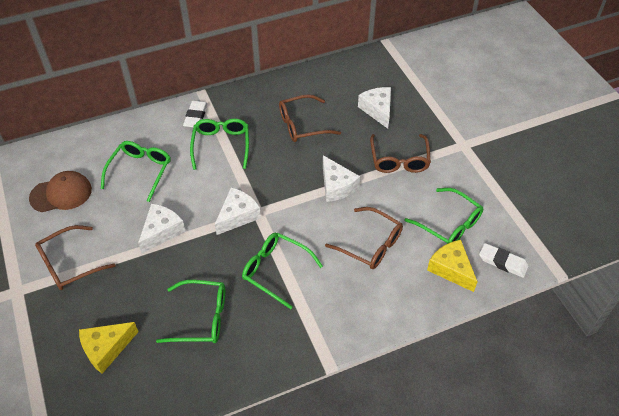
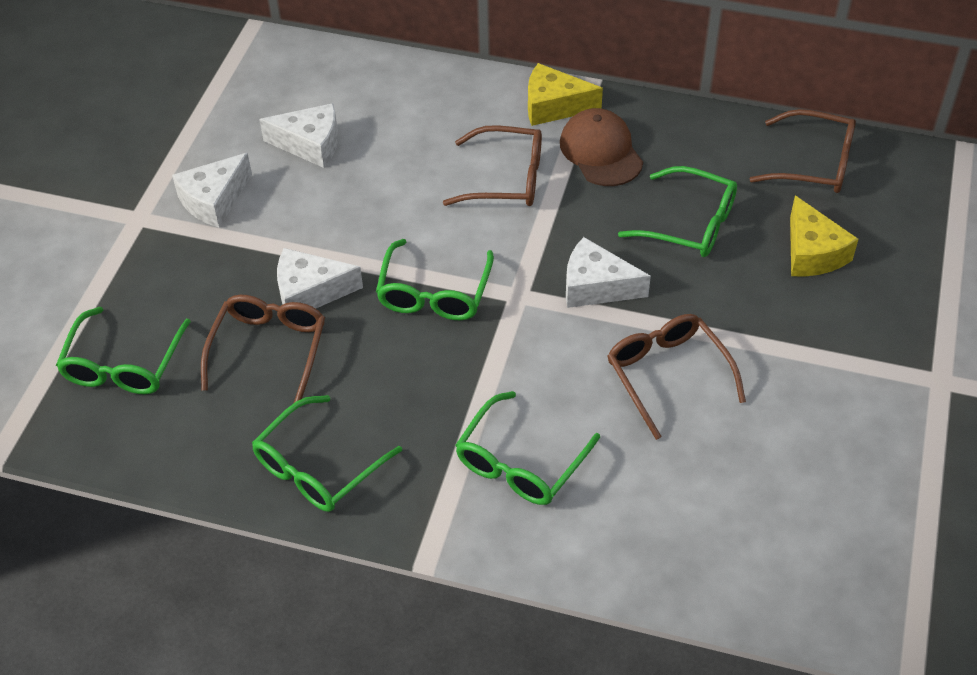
white eraser: 2 -> 0

